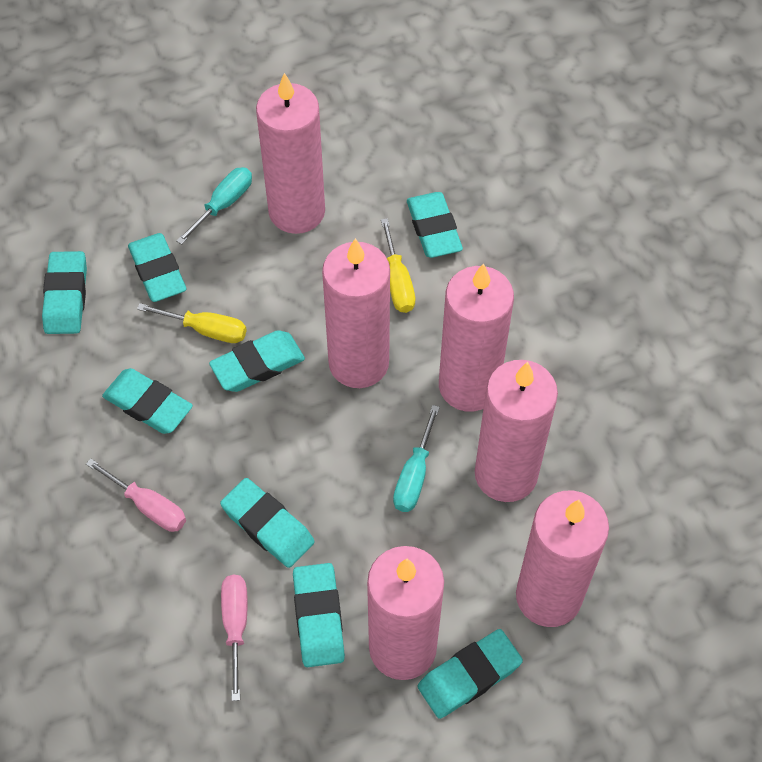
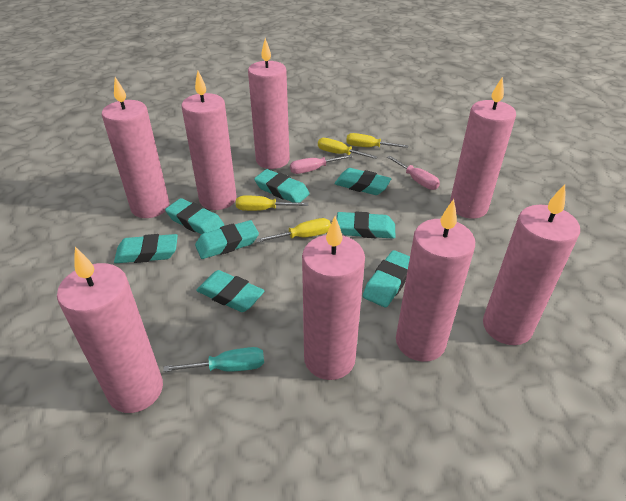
pink candle: 6 -> 8
turquoise screwdriver: 2 -> 1
yellow screwdriver: 2 -> 4

